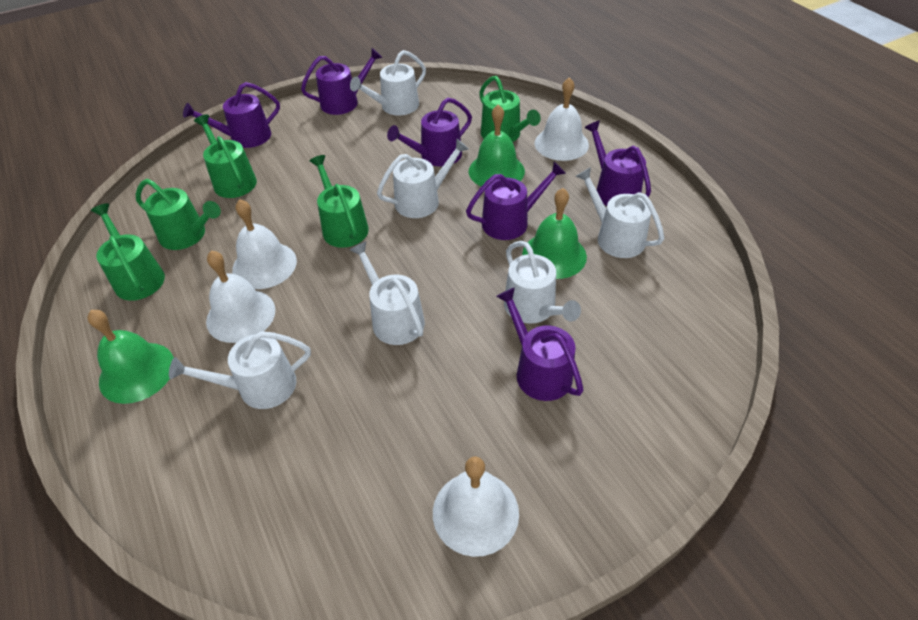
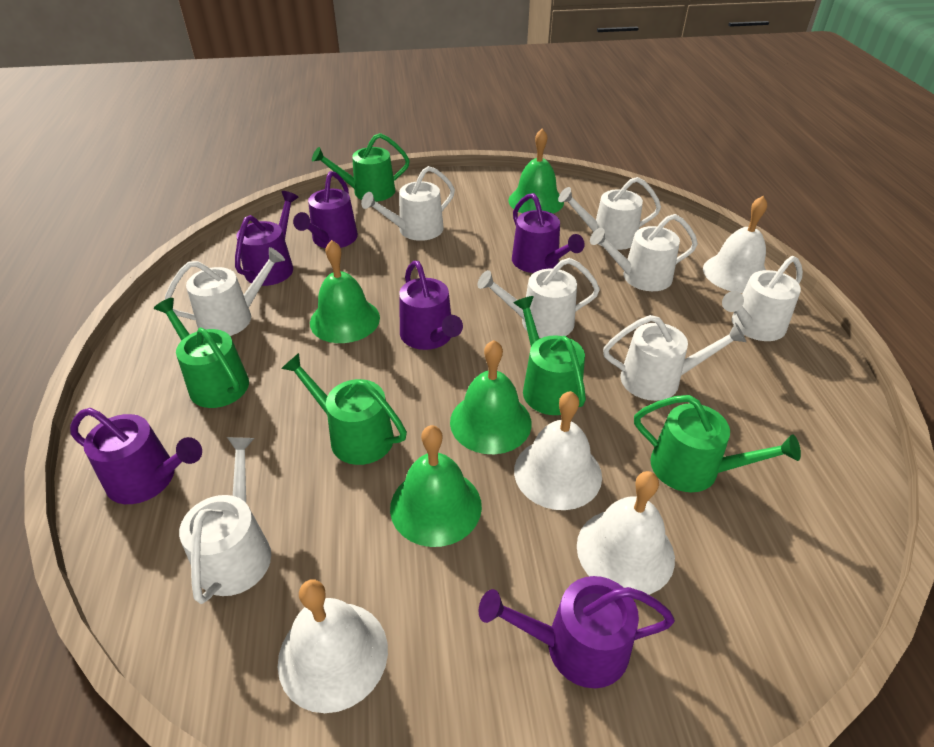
green bell: 3 -> 4
white watering can: 6 -> 8

